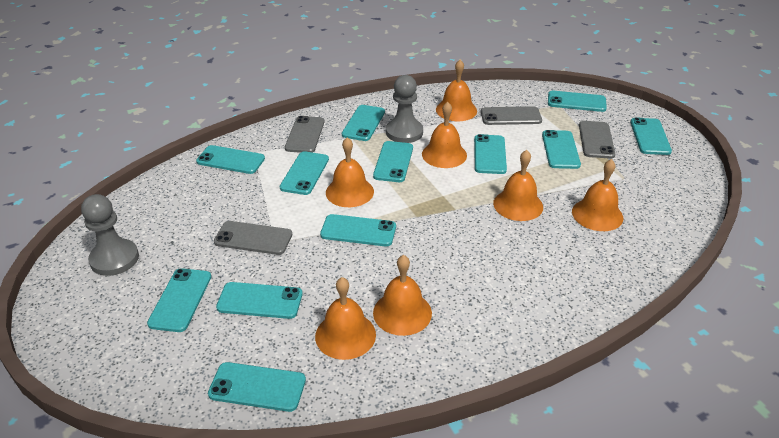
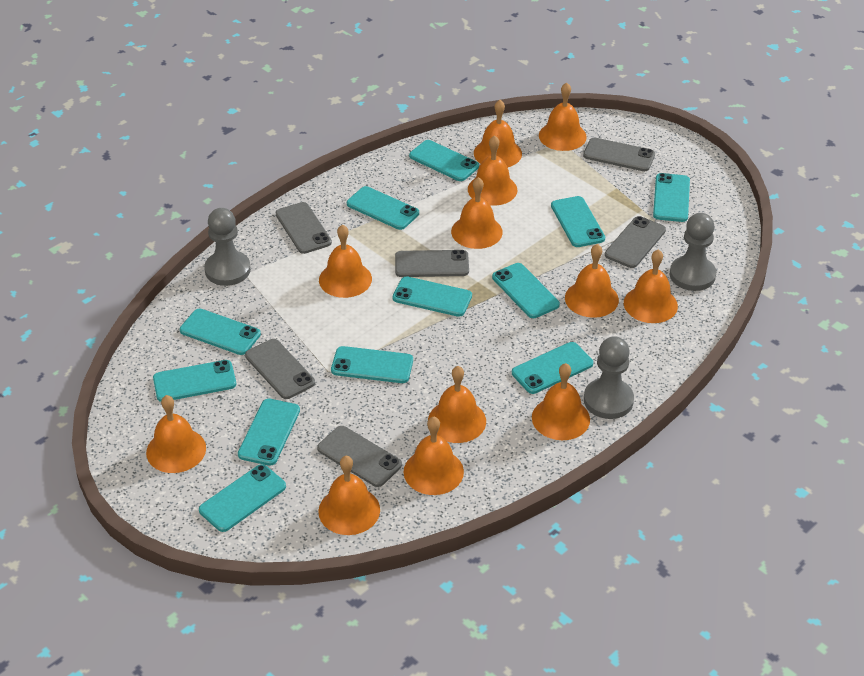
grey pawn: 2 -> 3
grey phone: 4 -> 6
orange bell: 7 -> 12

